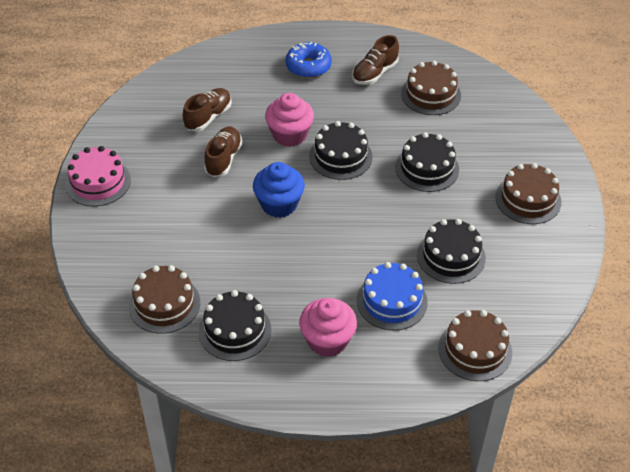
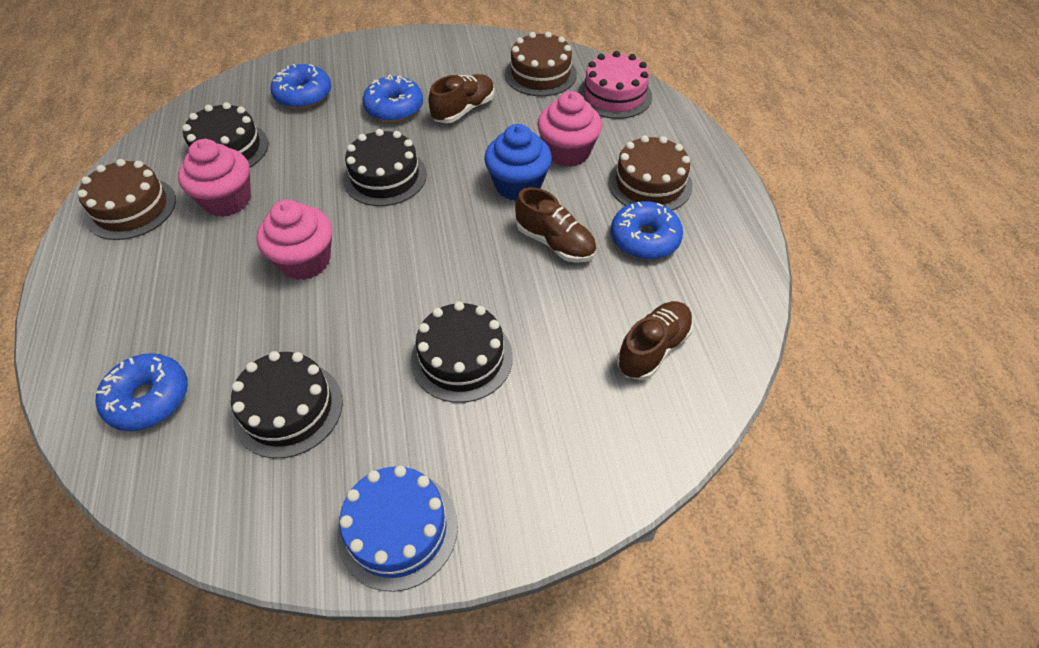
blue donut: 1 -> 4
brown cake: 4 -> 3
pink cupcake: 2 -> 3

